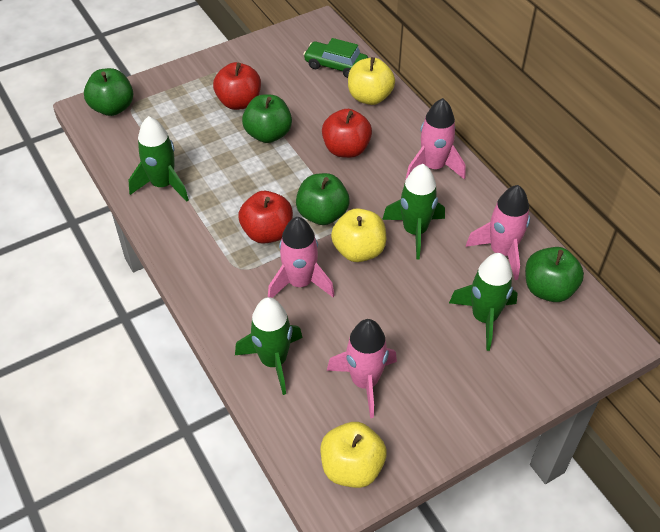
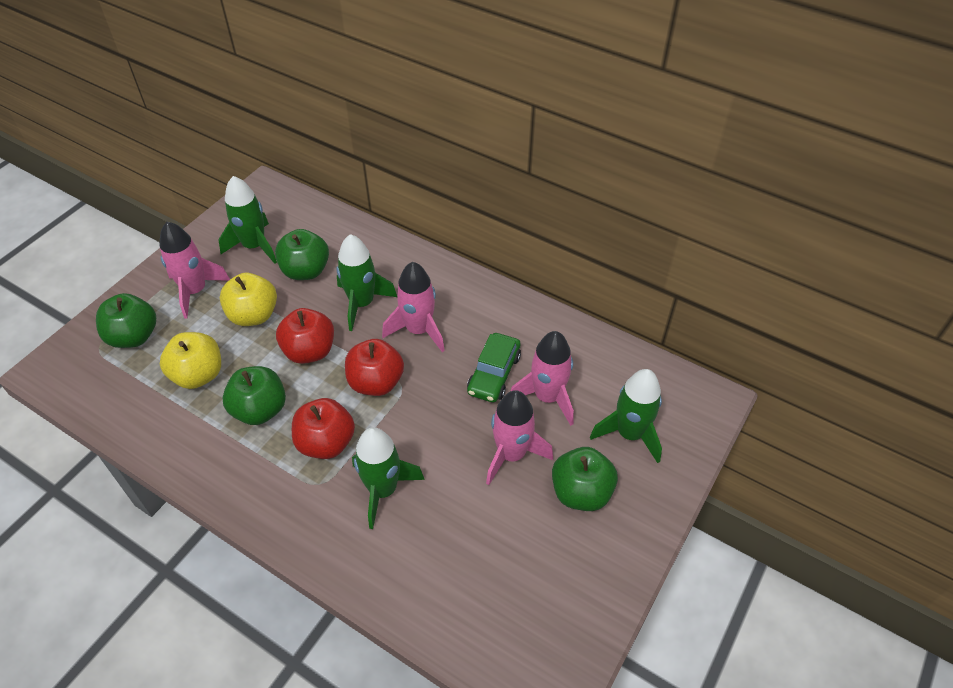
yellow apple: 3 -> 2

